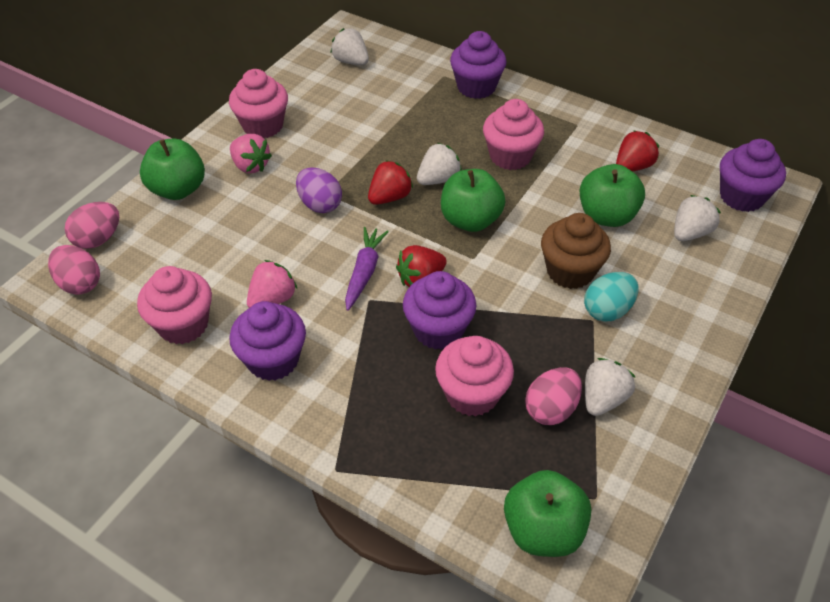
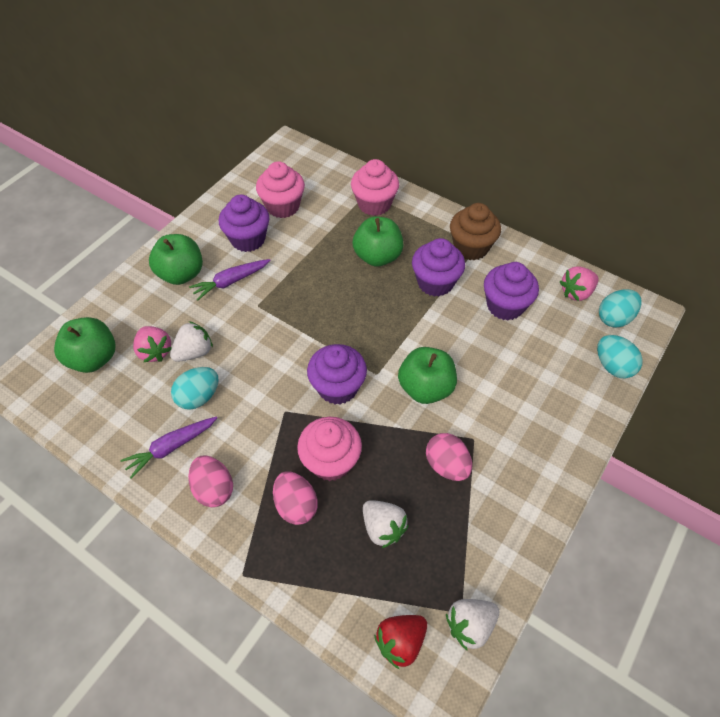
pink cupcake: 4 -> 3
purple carrot: 1 -> 2
purple egg: 1 -> 0
red strawberry: 3 -> 1
turquoise egg: 1 -> 3
white strawberry: 4 -> 3

